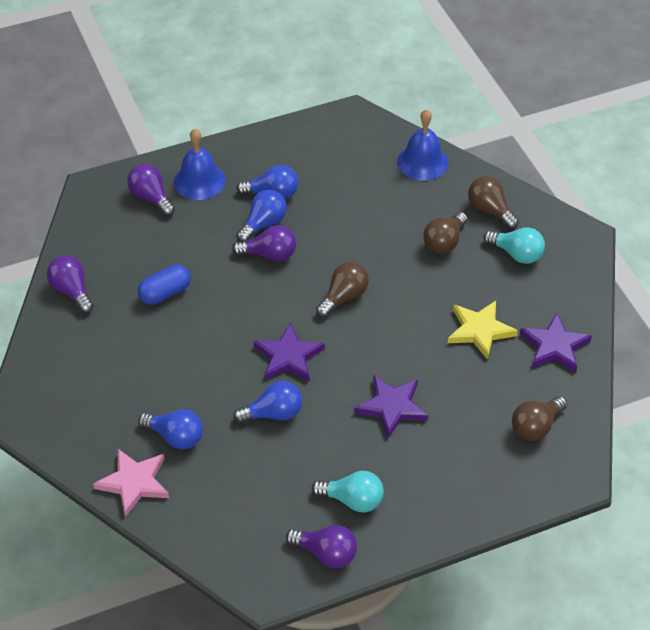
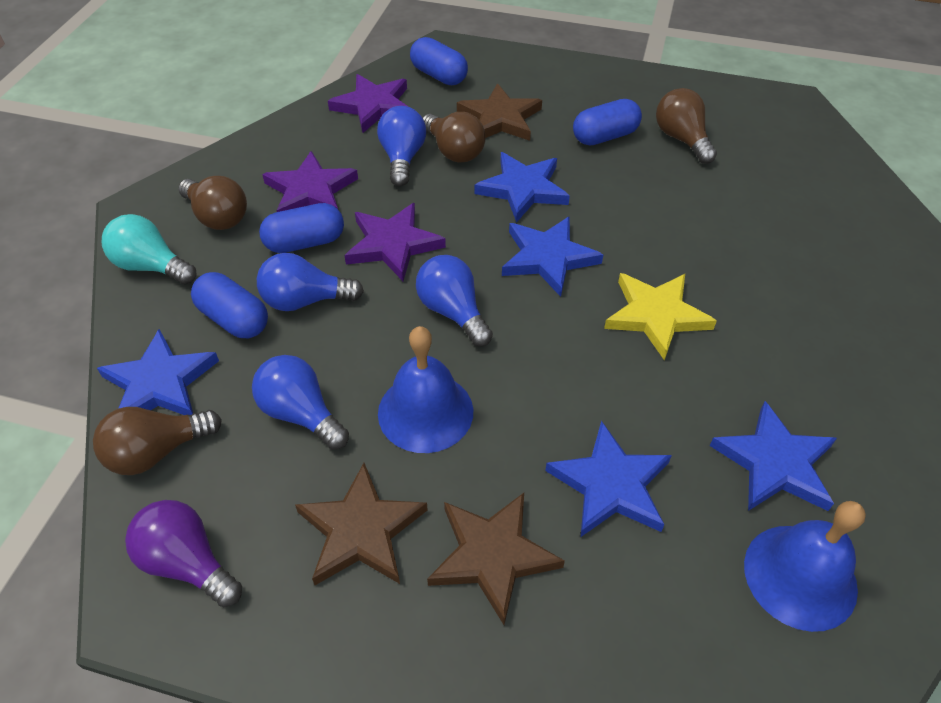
blue capsule: 1 -> 4
blue star: 0 -> 5
brown star: 0 -> 3
pink star: 1 -> 0
purple light bulb: 4 -> 1
turquoise light bulb: 2 -> 1

